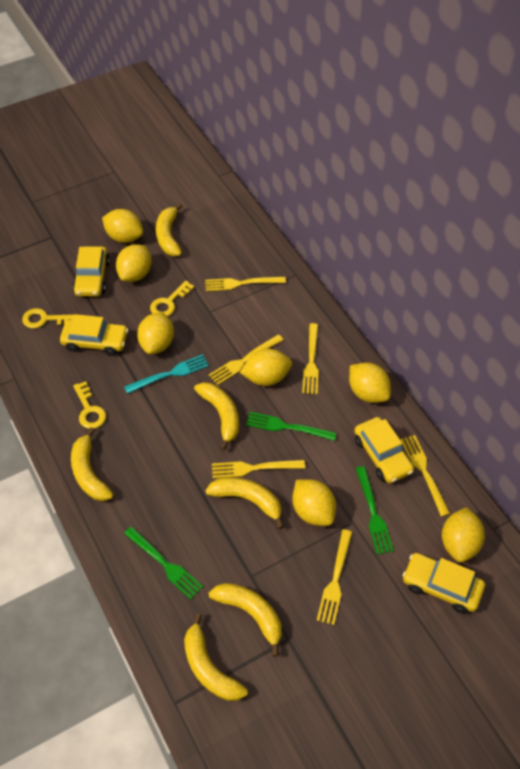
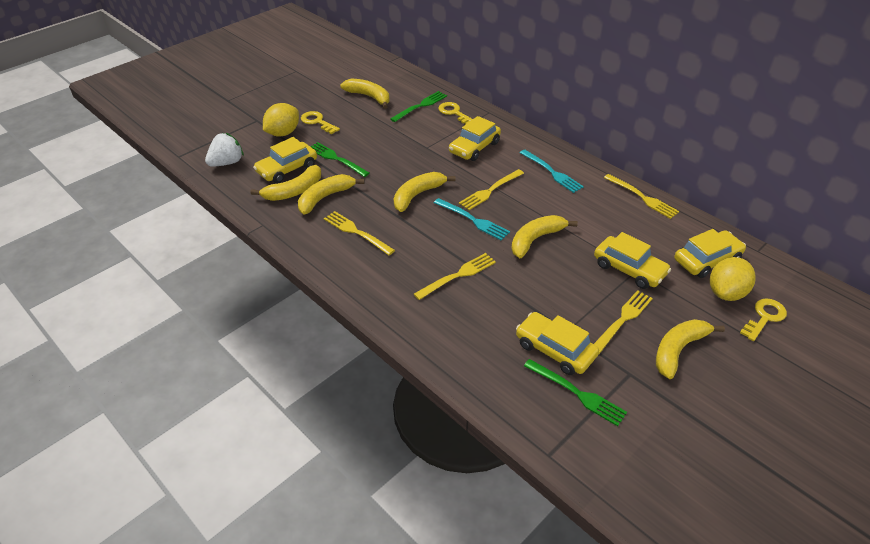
turquoise fork: 1 -> 2
white strawberry: 0 -> 1
yellow car: 4 -> 5
yellow fork: 6 -> 5
yellow lemon: 7 -> 2

